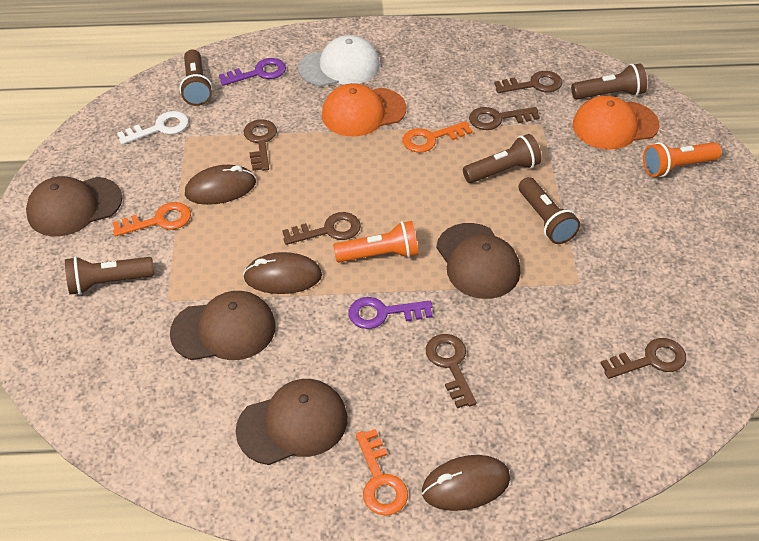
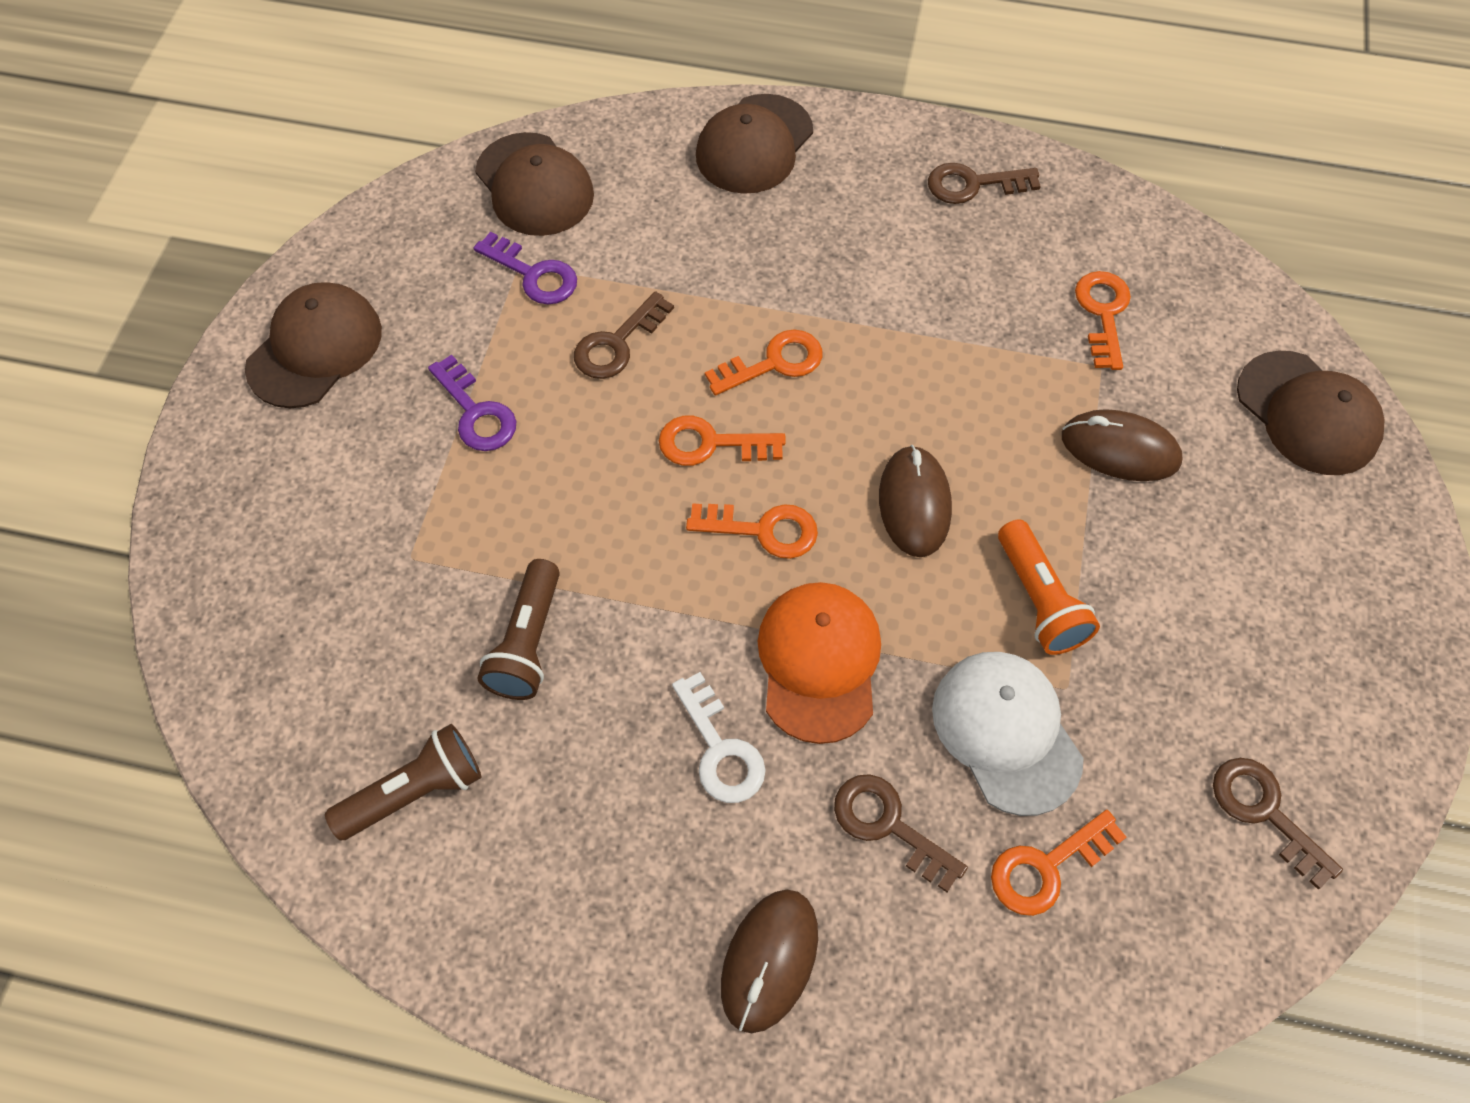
brown flashlight: 5 -> 2
brown key: 6 -> 4
orange cap: 2 -> 1
orange flashlight: 2 -> 1
orange key: 3 -> 5

